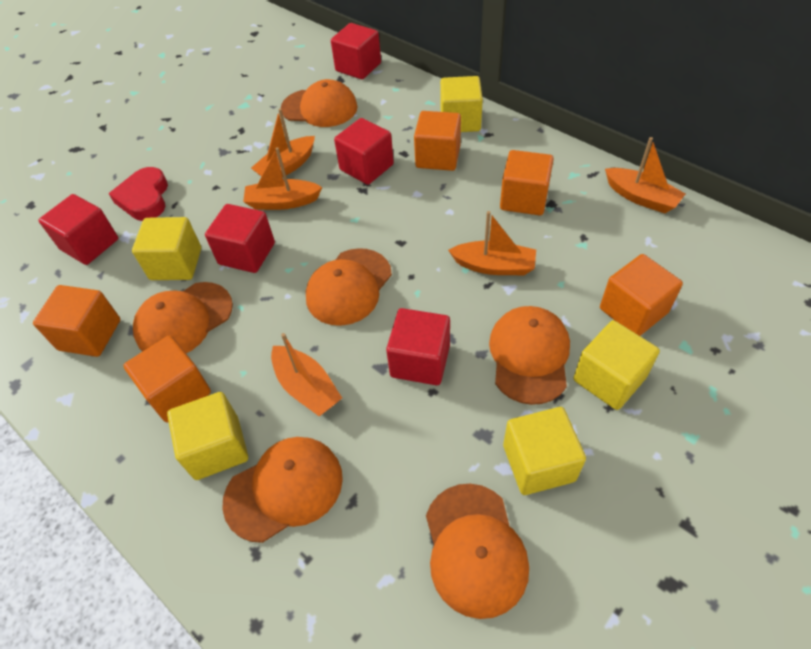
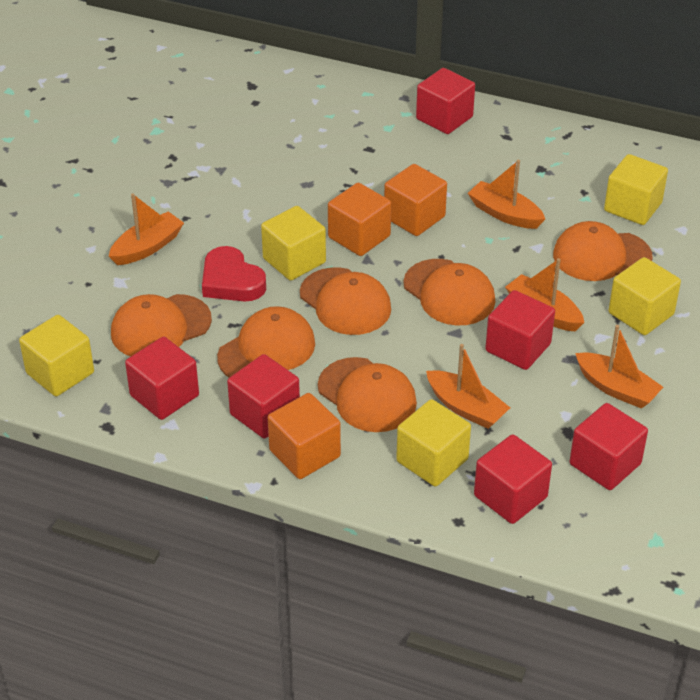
orange cube: 5 -> 3
red cube: 5 -> 6

